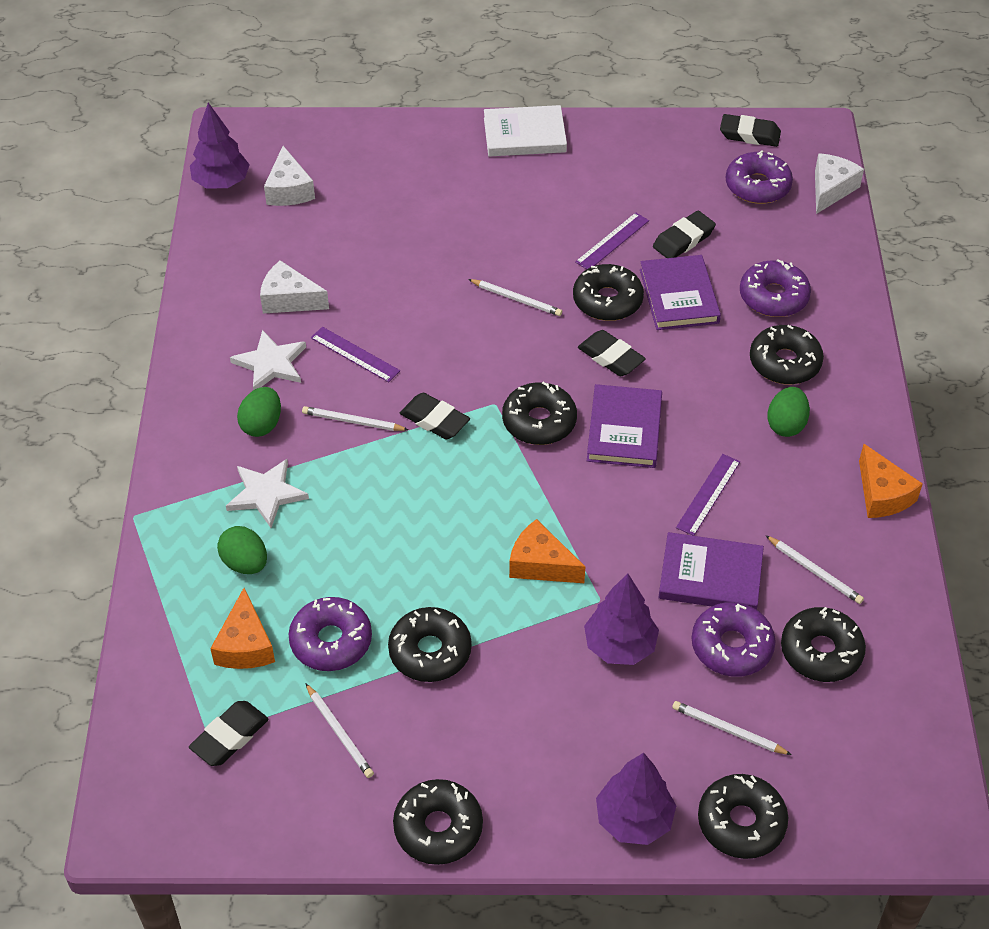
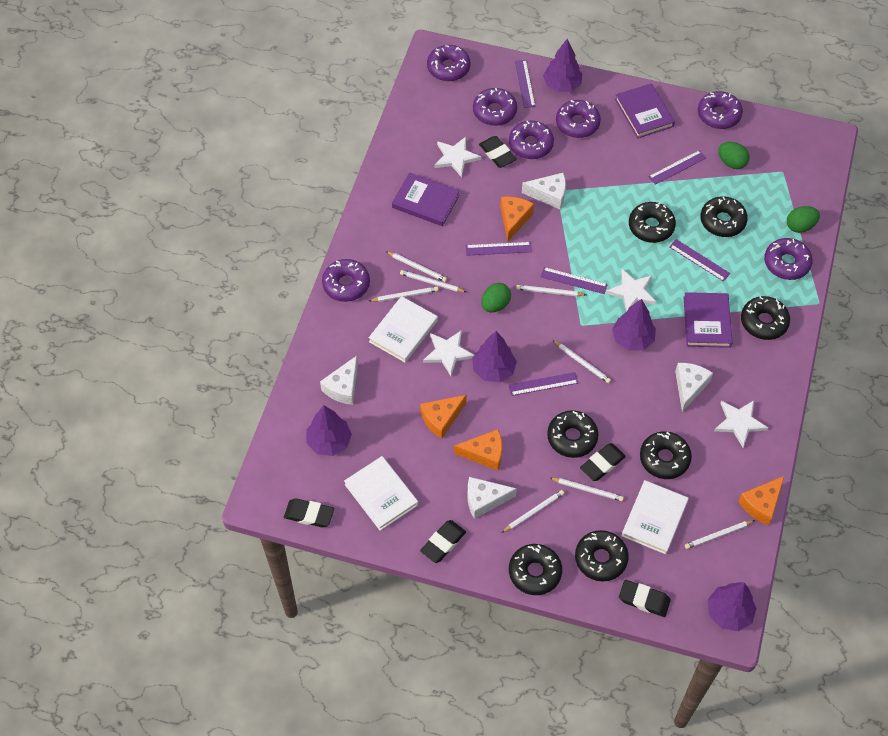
orange cheese: 3 -> 4
purple donut: 4 -> 7
purple ruler: 3 -> 6
purple tree: 3 -> 5
white book: 1 -> 3
white cheese: 3 -> 4
white pencil: 5 -> 8
white star: 2 -> 4

